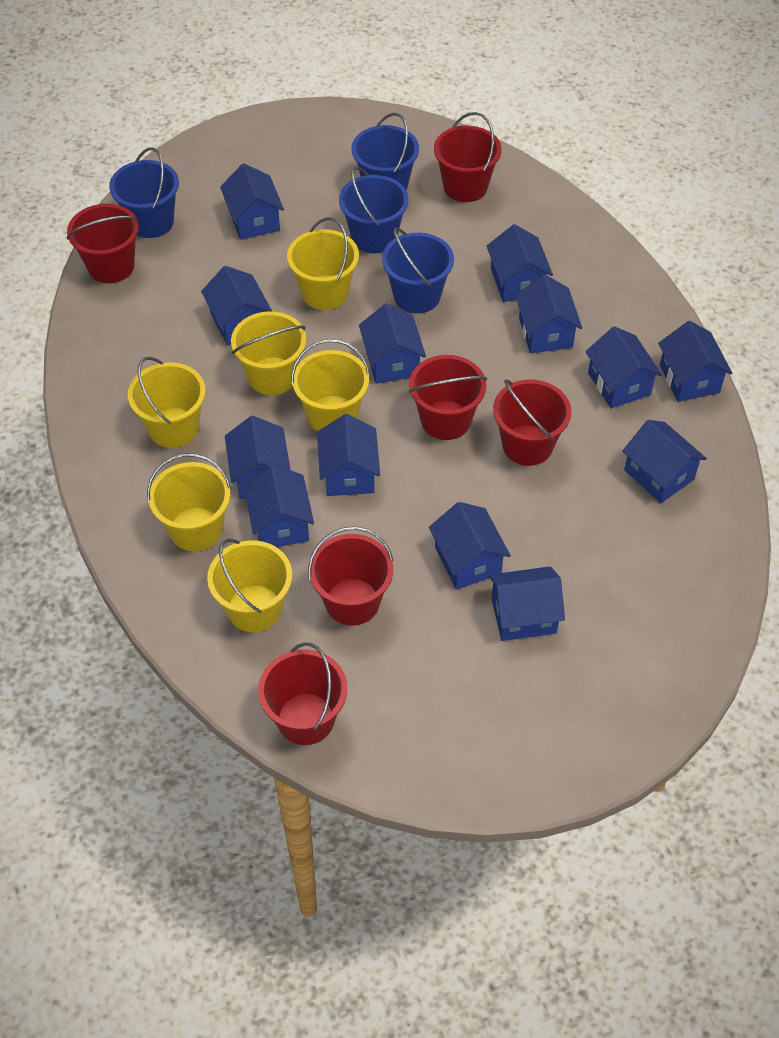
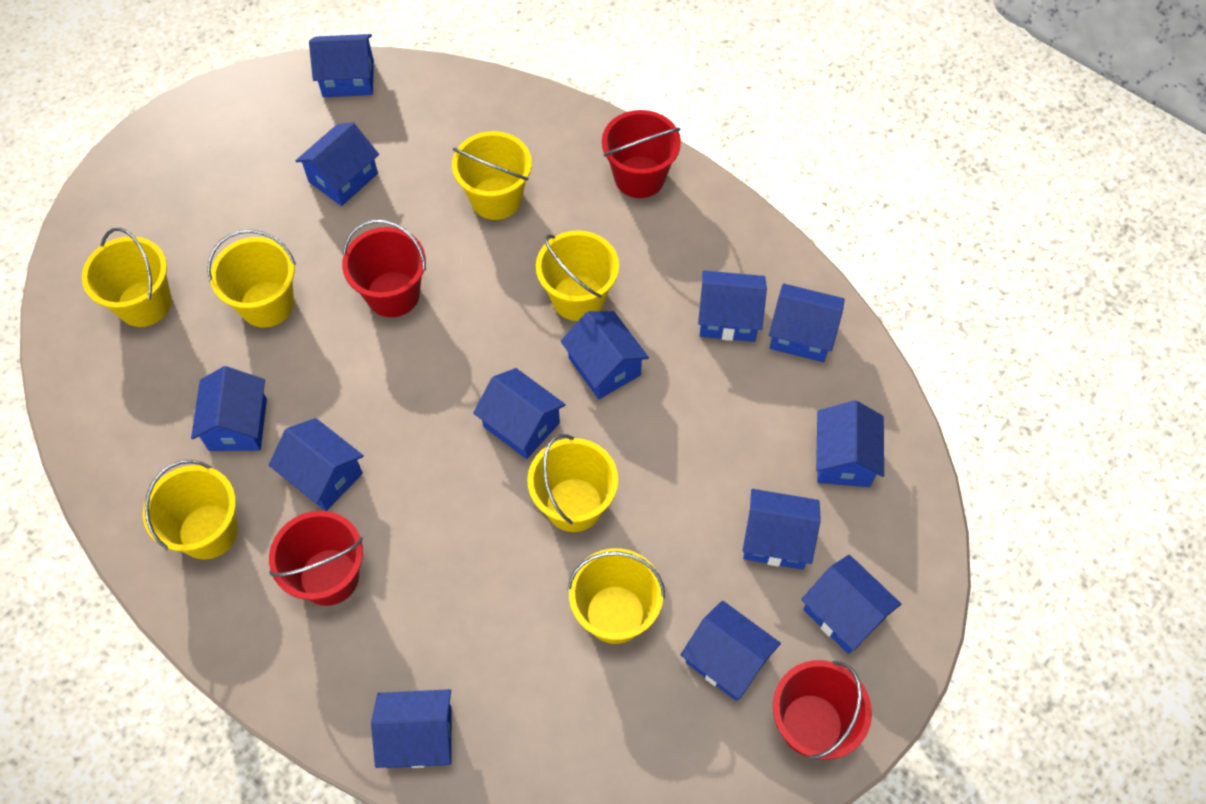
blue bucket: 4 -> 0
red bucket: 6 -> 4
yellow bucket: 6 -> 7

